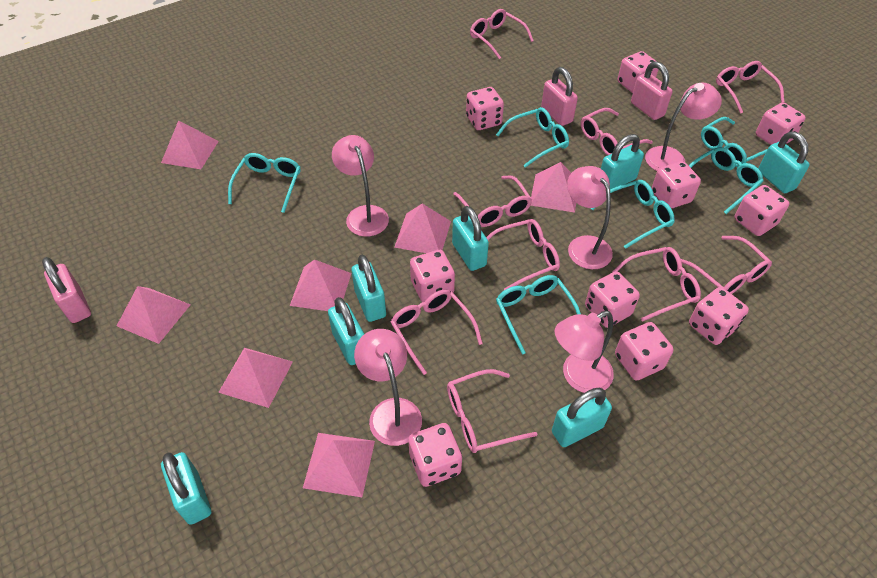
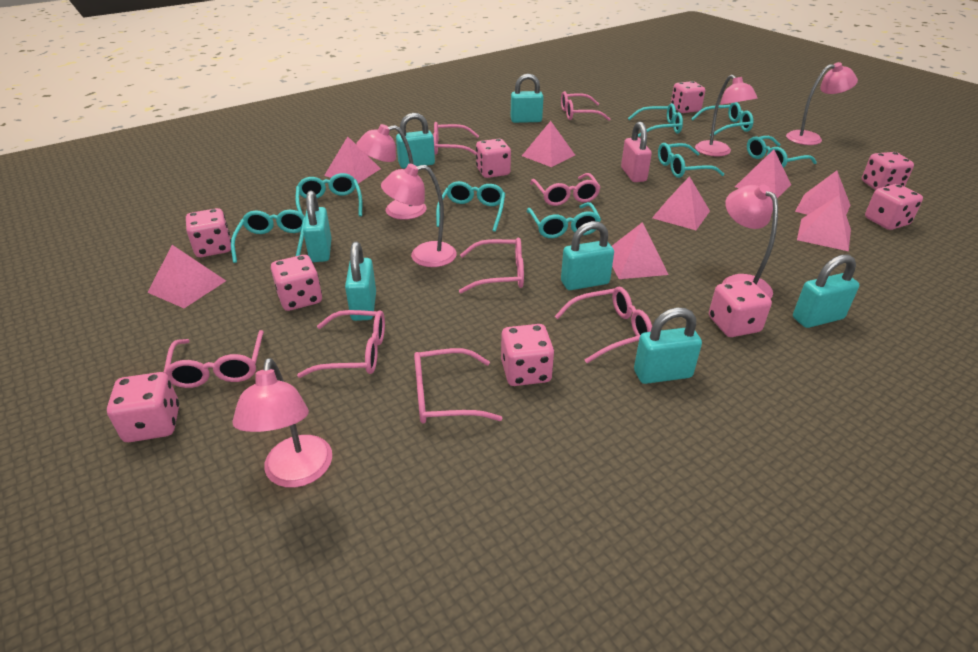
pink dice: 10 -> 9
pink glasses: 9 -> 8
pink lamp: 5 -> 6
pink padlock: 3 -> 1
pink pyramid: 7 -> 8
turquoise glasses: 6 -> 8

